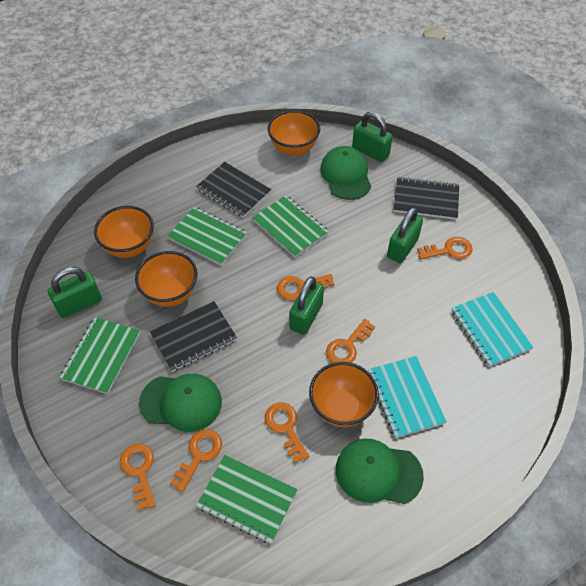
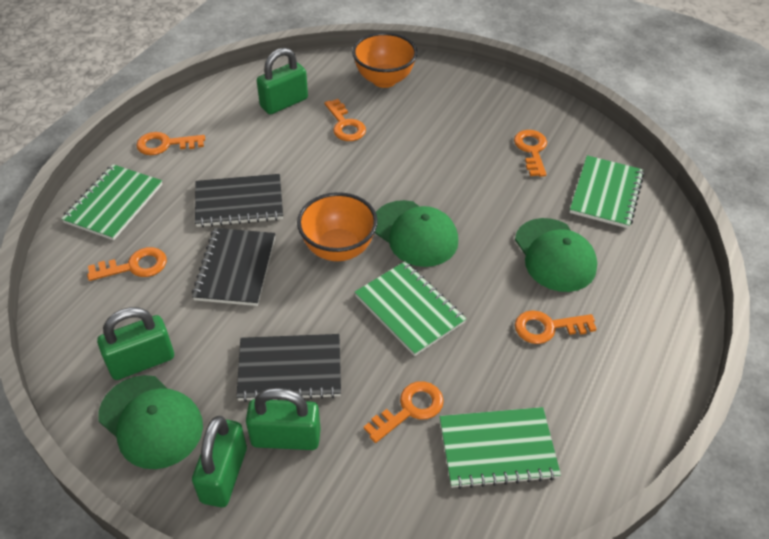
orange bowl: 4 -> 2
turquoise notebook: 2 -> 0

